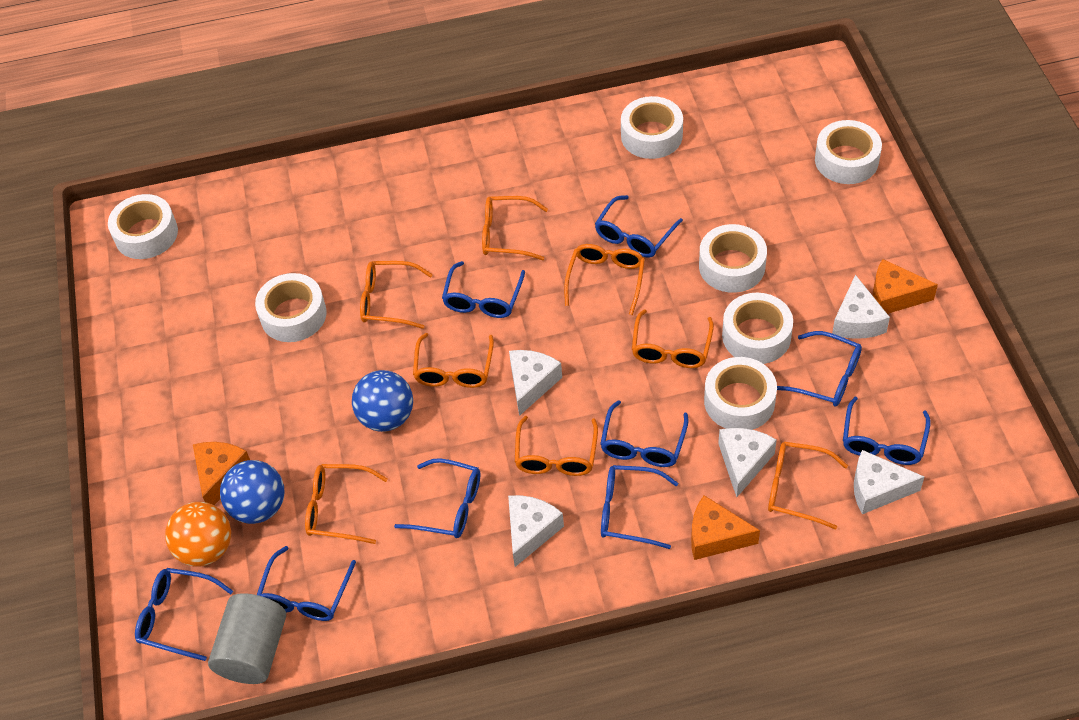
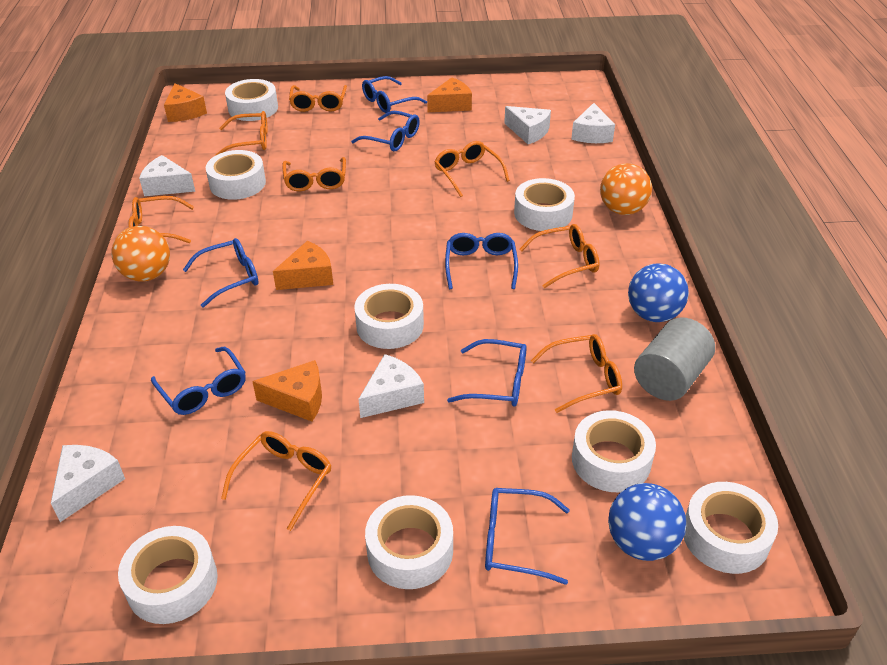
blue glasses: 9 -> 7
orange ball: 1 -> 2
orange cheese: 3 -> 4
white tape: 7 -> 8

